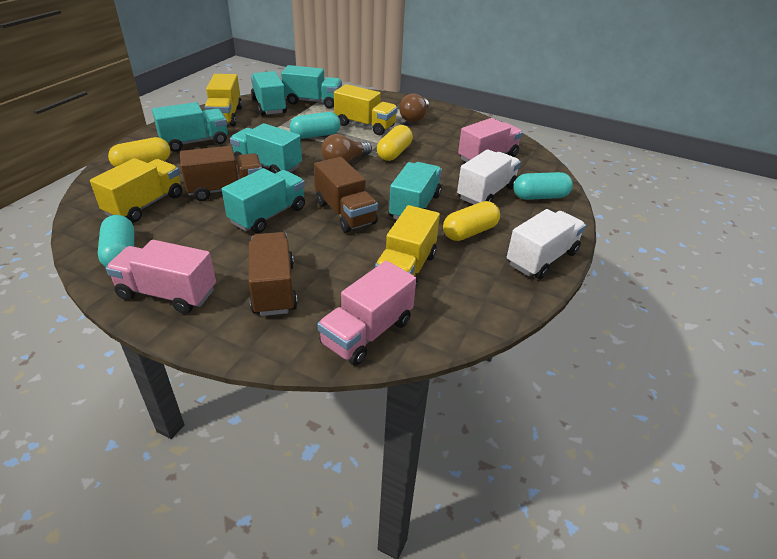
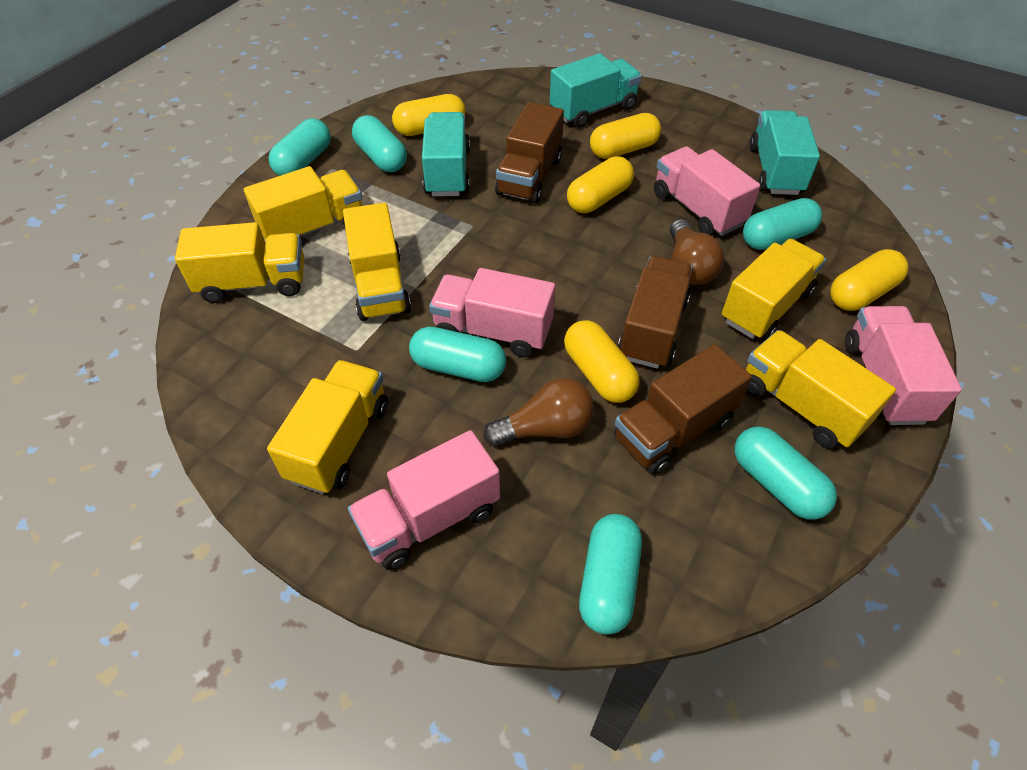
pink truck: 3 -> 4
turquoise capsule: 3 -> 6
turquoise truck: 6 -> 3
white truck: 2 -> 0
yellow capsule: 3 -> 5
yellow truck: 4 -> 6

